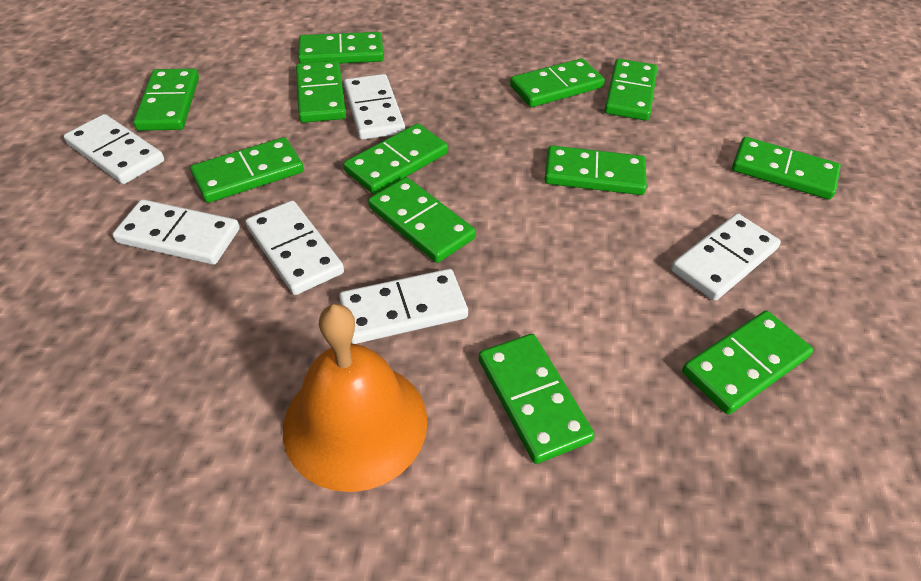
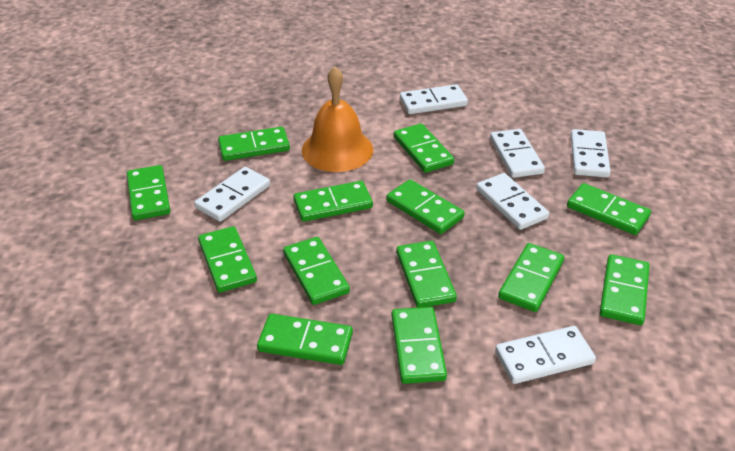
green domino: 12 -> 13

